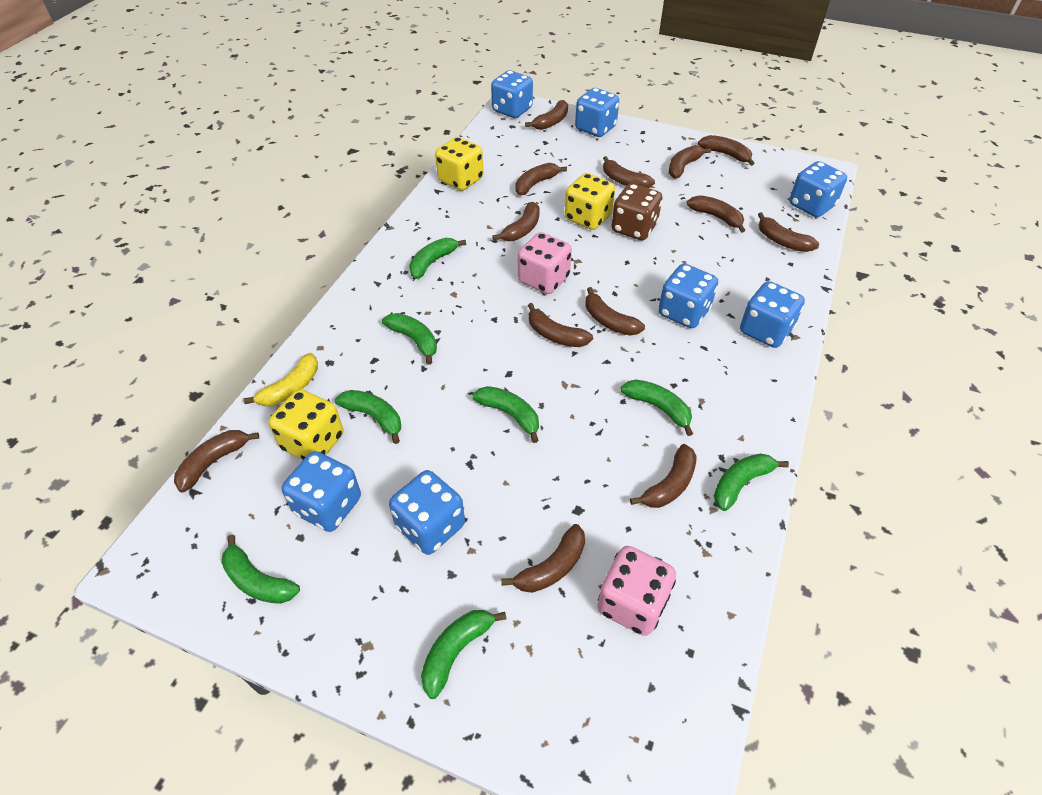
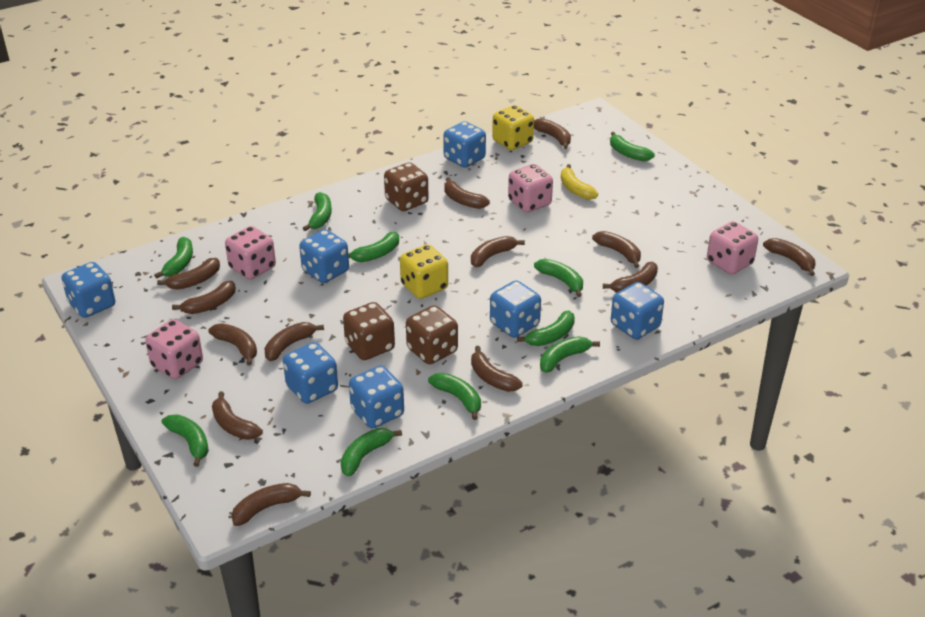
brown dice: 1 -> 3
green banana: 8 -> 10
pink dice: 2 -> 4
yellow dice: 3 -> 2

